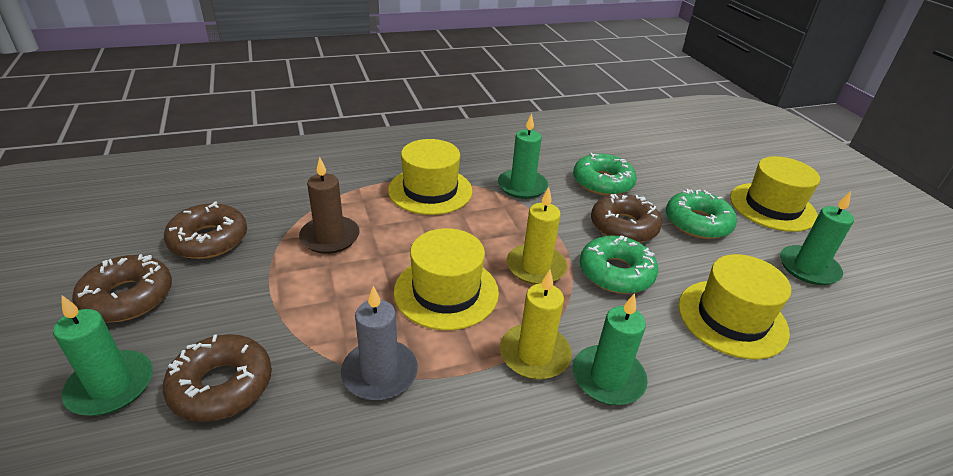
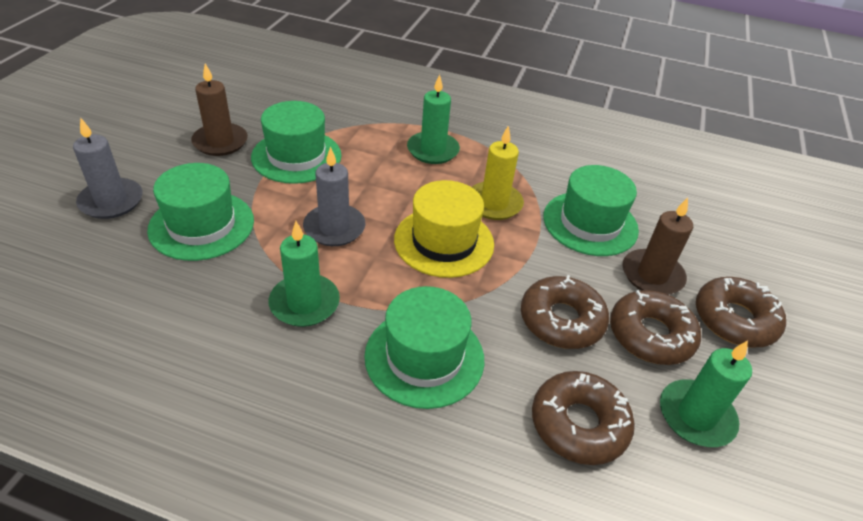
brown candle: 1 -> 2
green candle: 4 -> 3
green donut: 3 -> 0
green hat: 0 -> 4
grey candle: 1 -> 2
yellow candle: 2 -> 1
yellow hat: 4 -> 1

